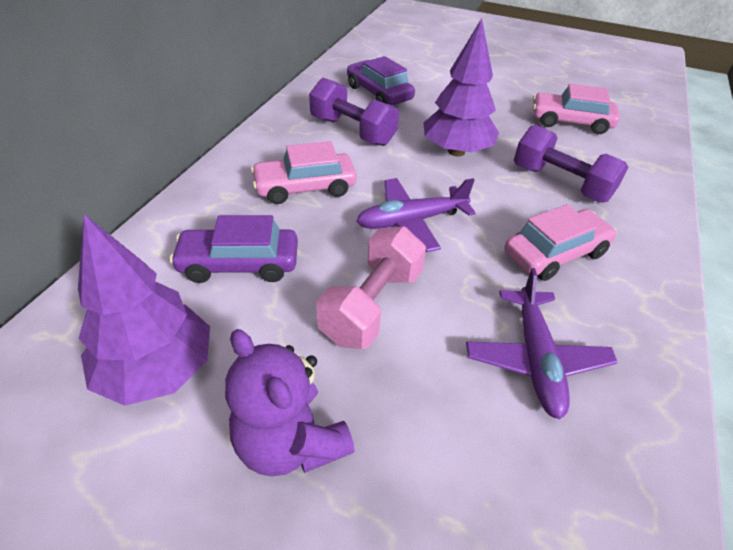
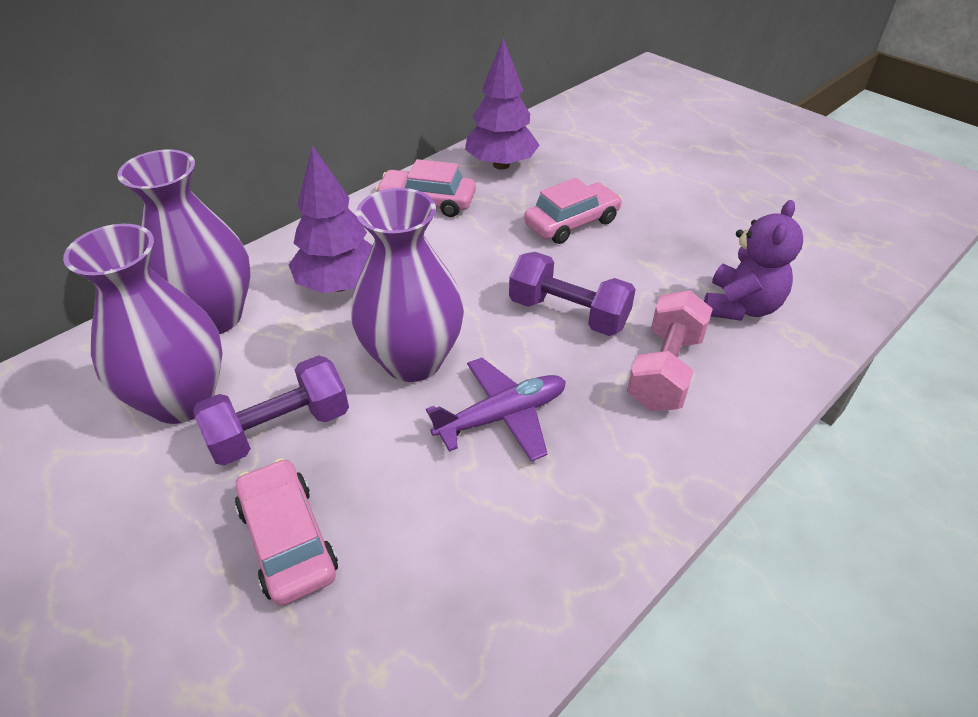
purple car: 2 -> 0
purple plane: 2 -> 1
purple vase: 0 -> 3

